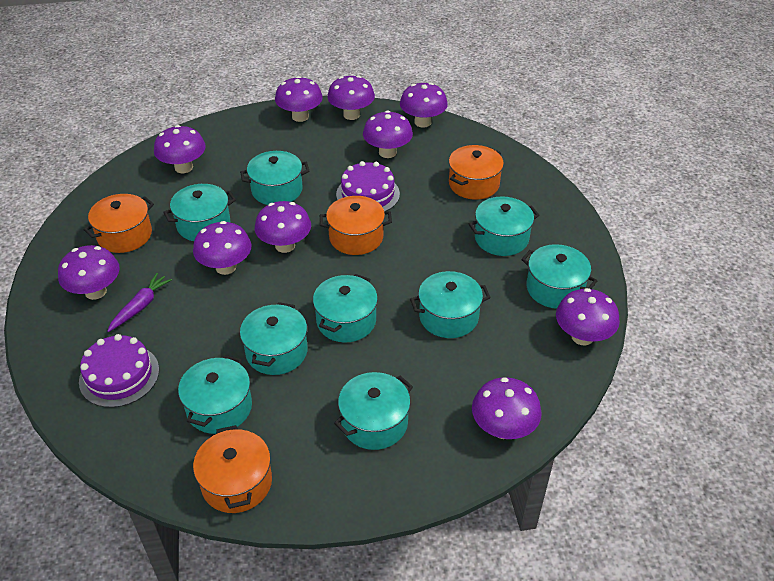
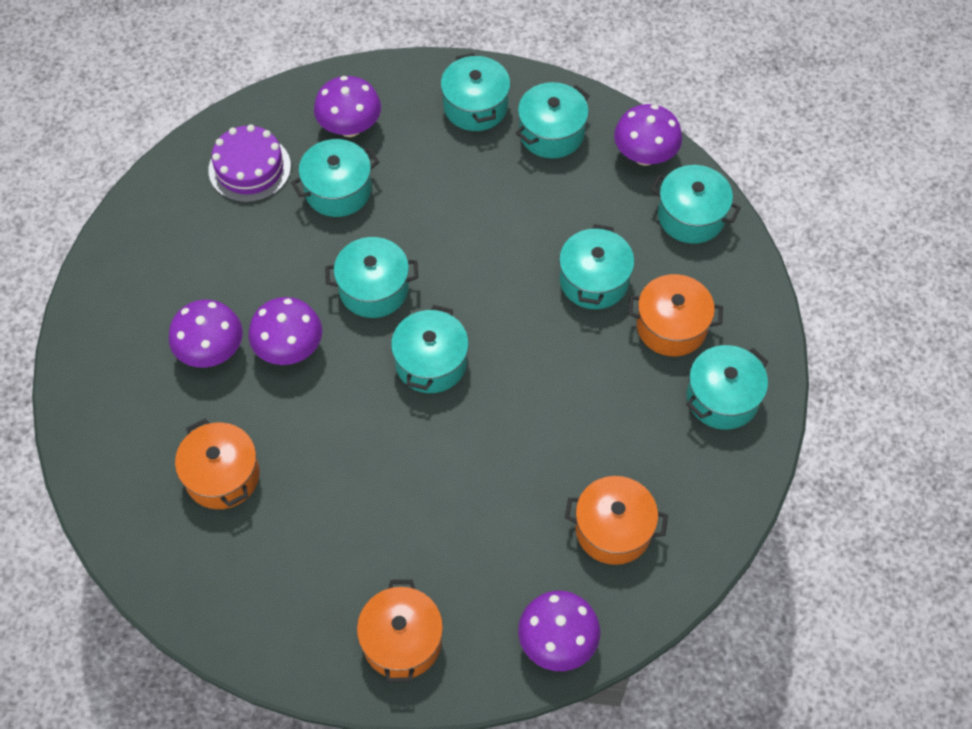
purple cake: 2 -> 1
purple carrot: 1 -> 0
purple mushroom: 10 -> 5
turquoise pot: 9 -> 8

